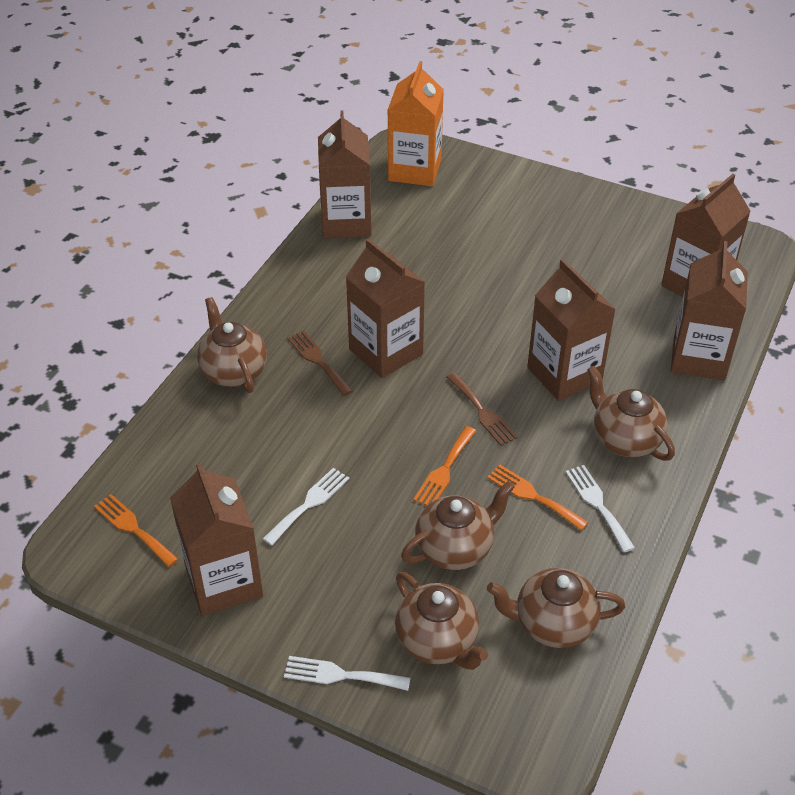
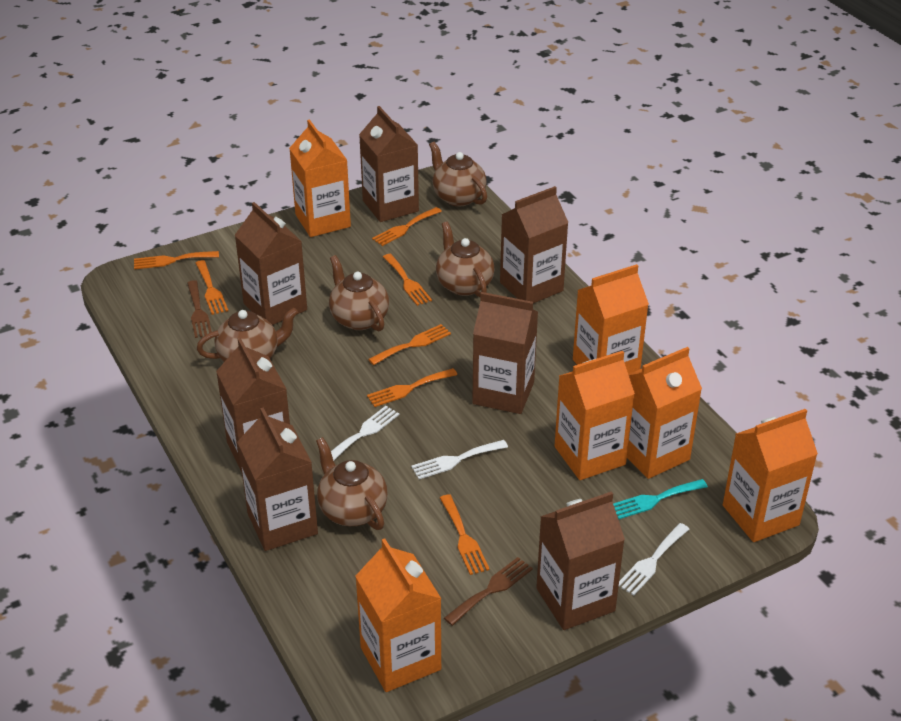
brown carton: 6 -> 7
orange carton: 1 -> 6
orange fork: 3 -> 7
turquoise fork: 0 -> 1

